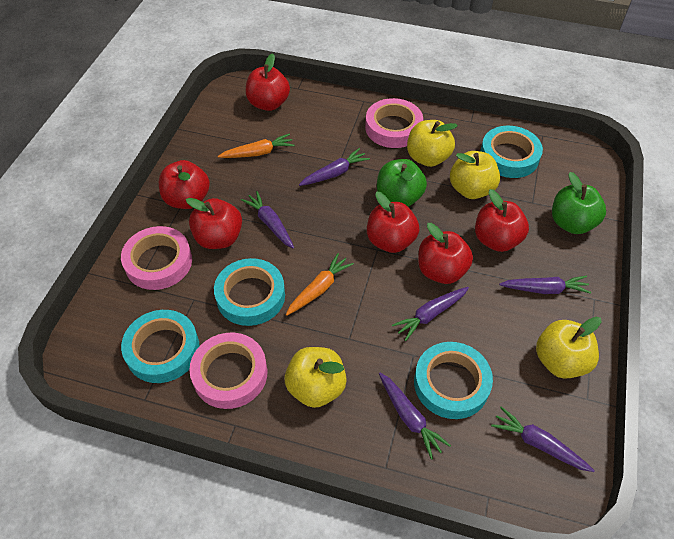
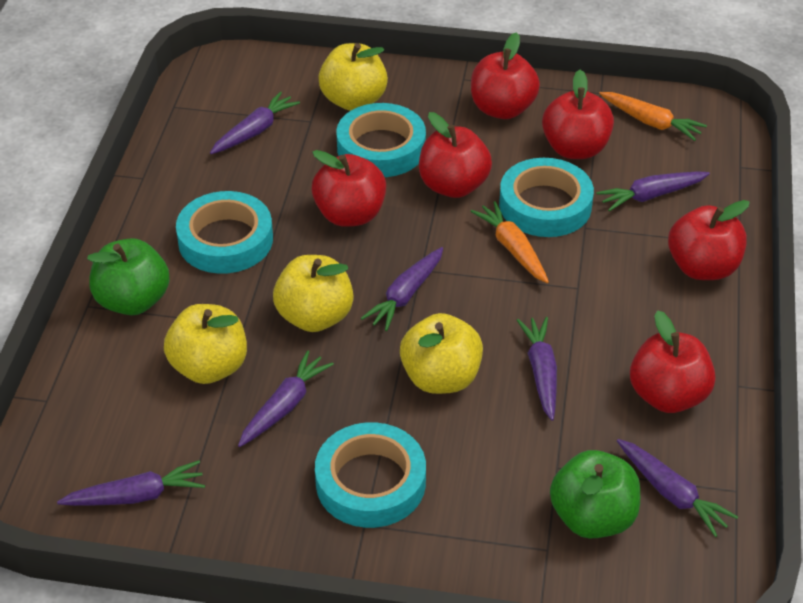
pink tape: 3 -> 0
purple carrot: 6 -> 7

